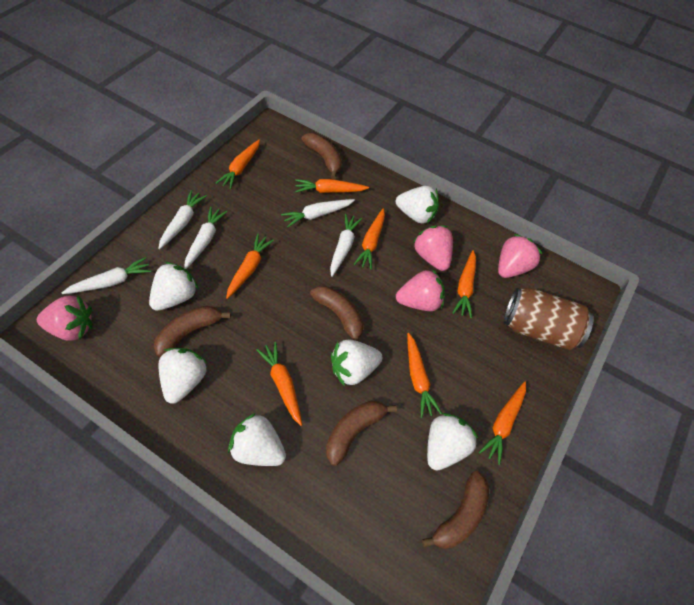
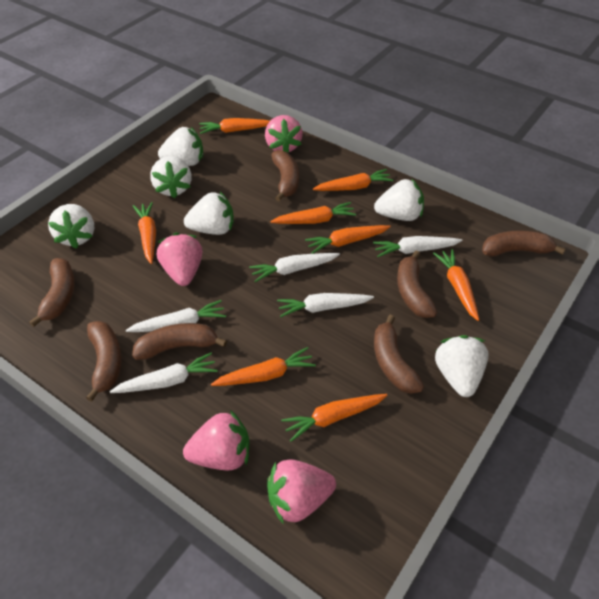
brown banana: 5 -> 7
brown can: 1 -> 0

